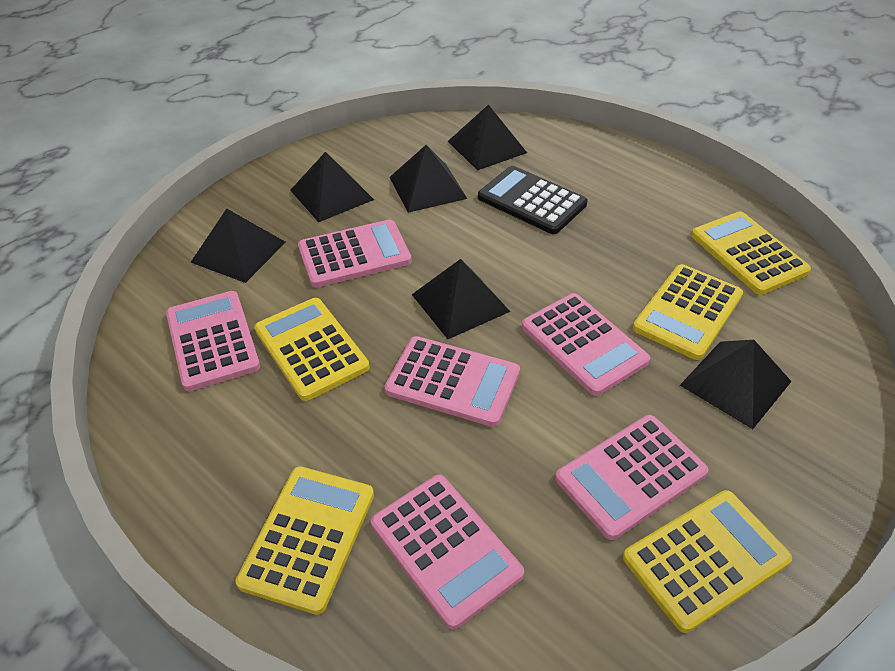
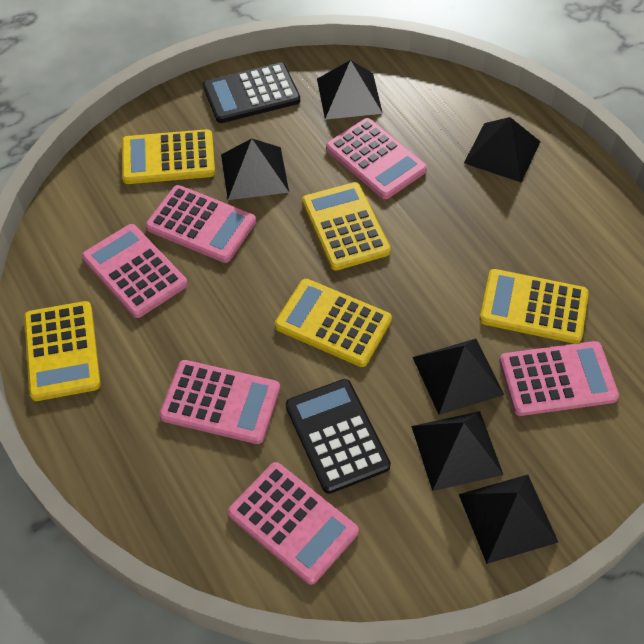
black calculator: 1 -> 2

